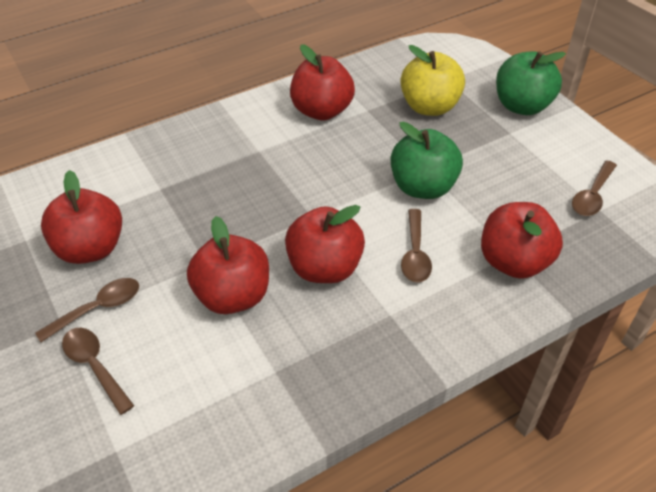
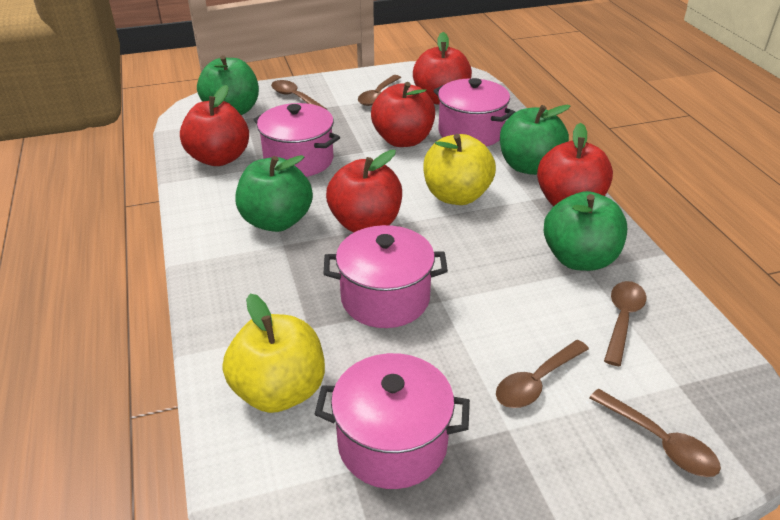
brown spoon: 4 -> 5
green apple: 2 -> 4
pink pot: 0 -> 4
yellow apple: 1 -> 2

